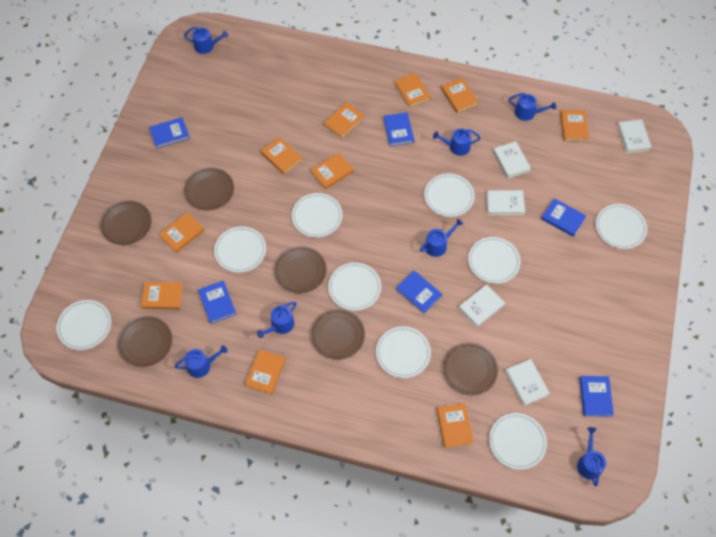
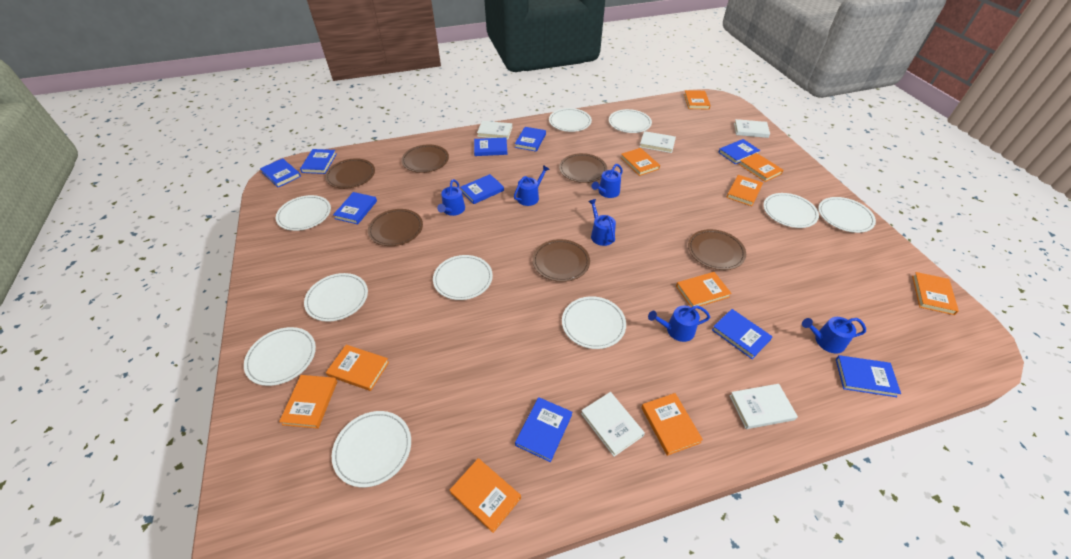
blue book: 6 -> 10
blue watering can: 7 -> 6
white plate: 9 -> 10

